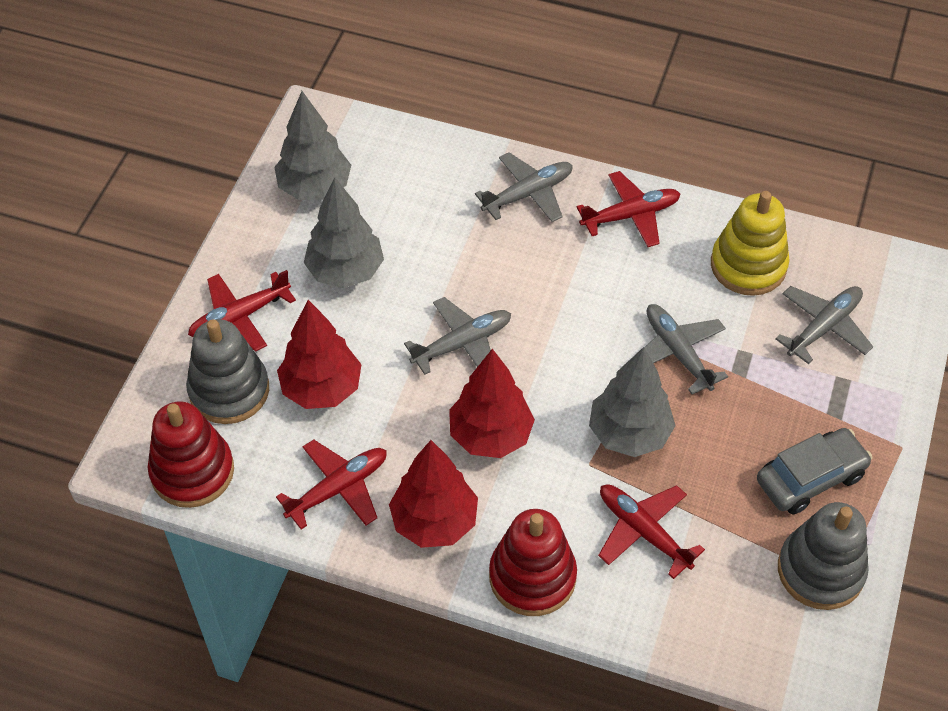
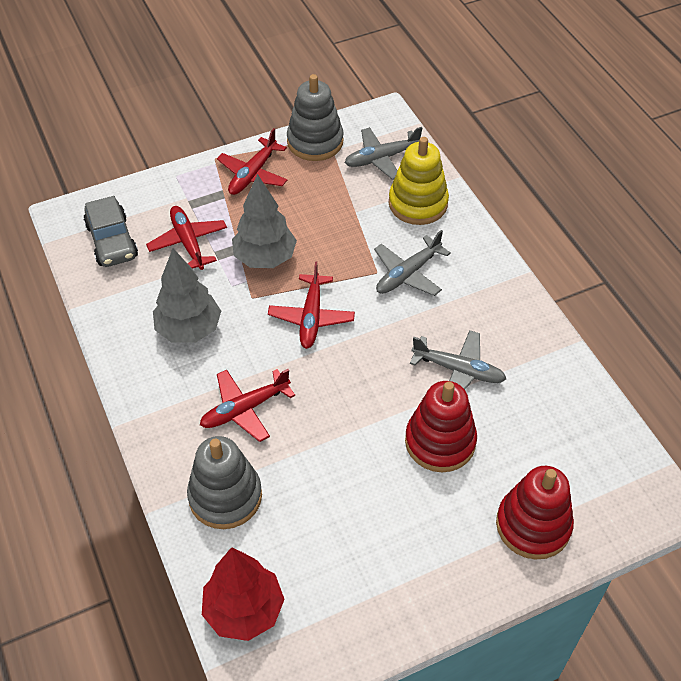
grey plane: 4 -> 3
grey tree: 3 -> 2
red tree: 3 -> 1

